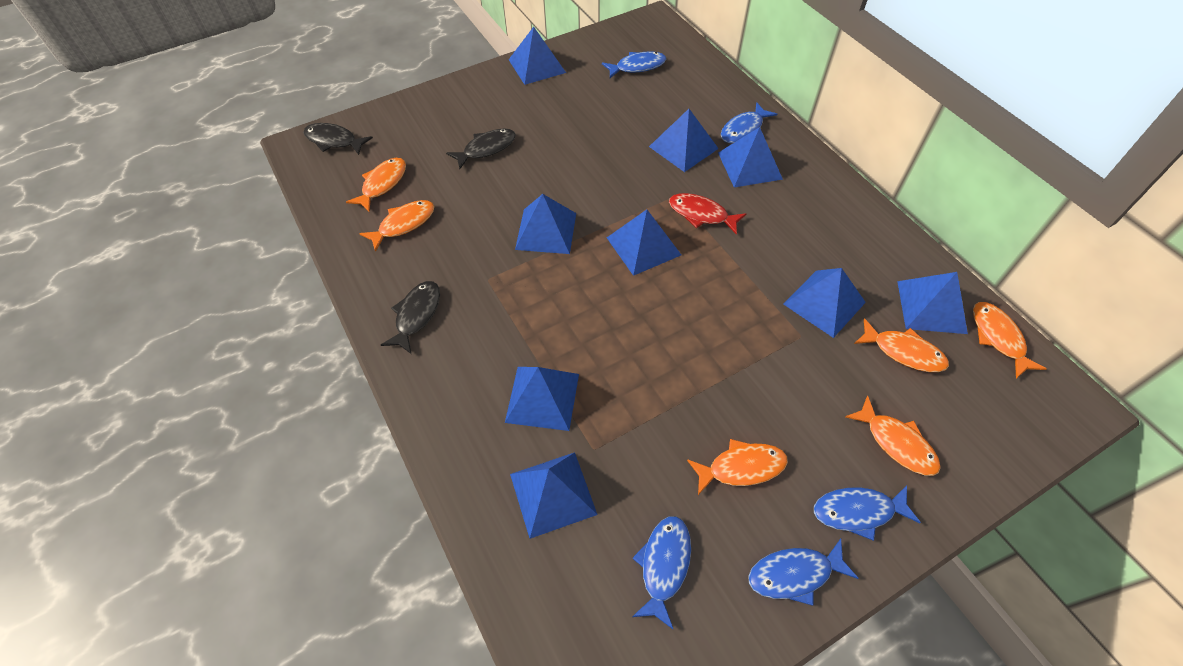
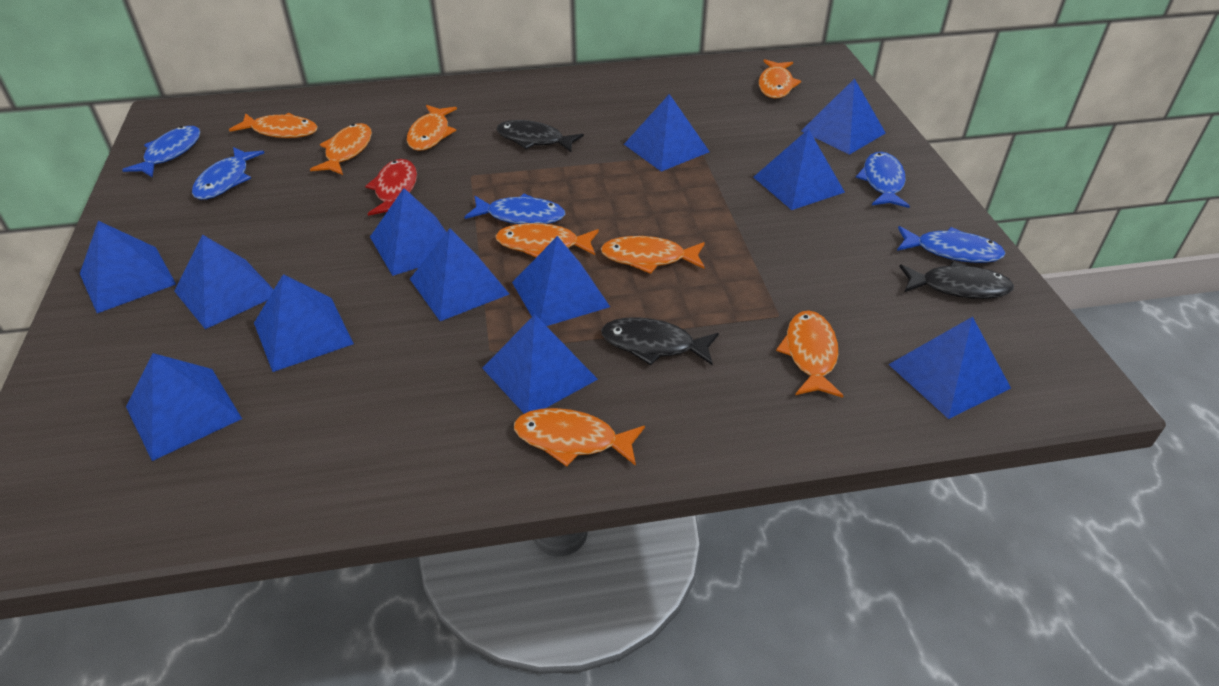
blue pyramid: 9 -> 12
orange fish: 6 -> 8

